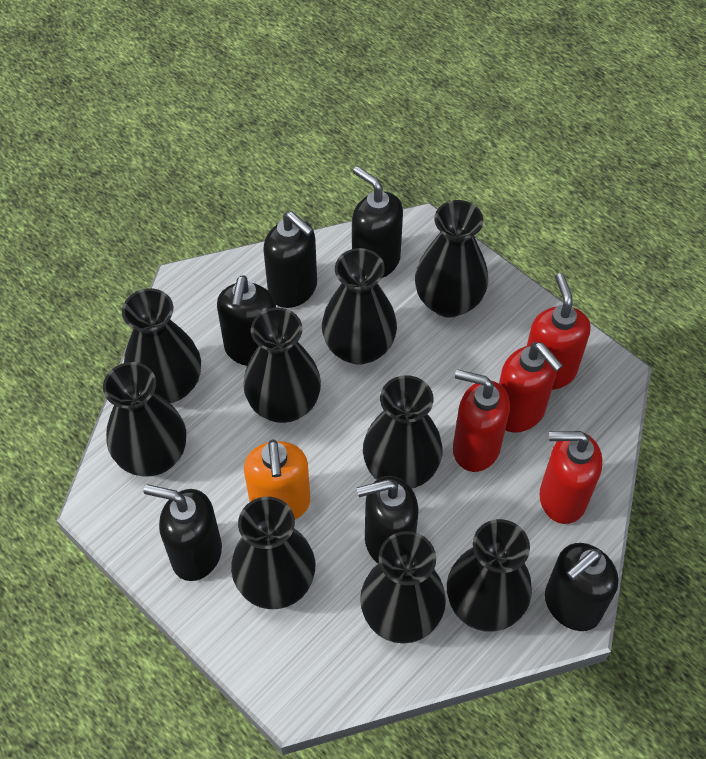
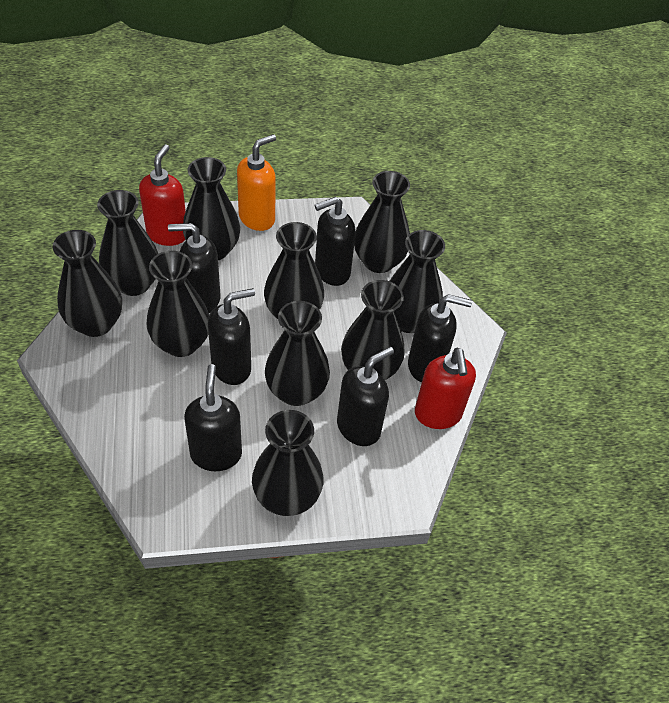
black vase: 9 -> 10
red soap dispenser: 4 -> 2

